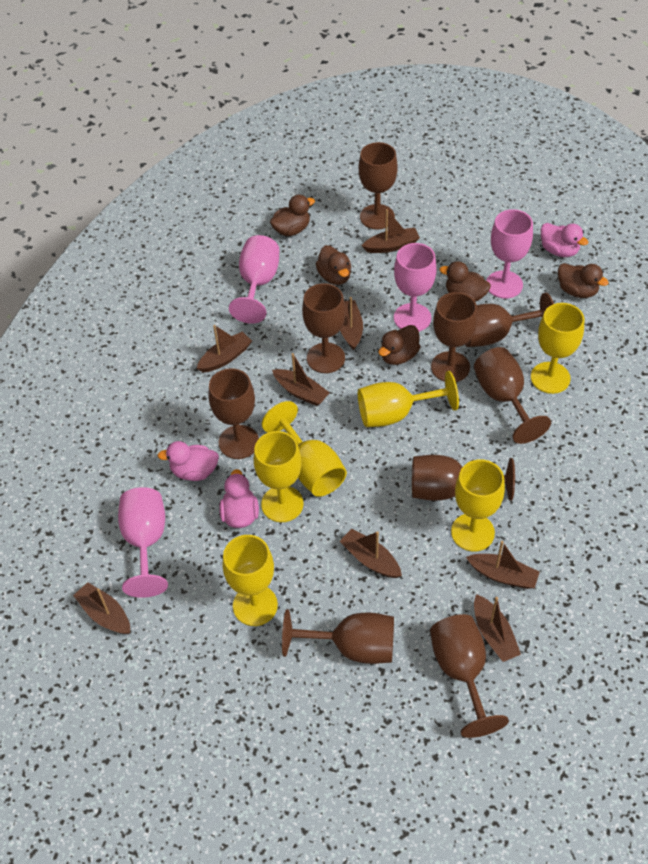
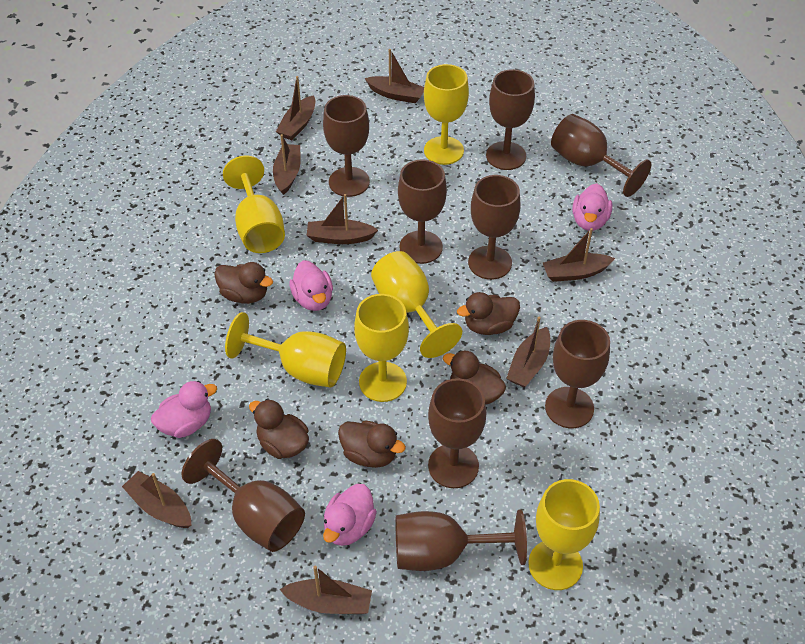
pink duck: 3 -> 4
pink goblet: 4 -> 0

